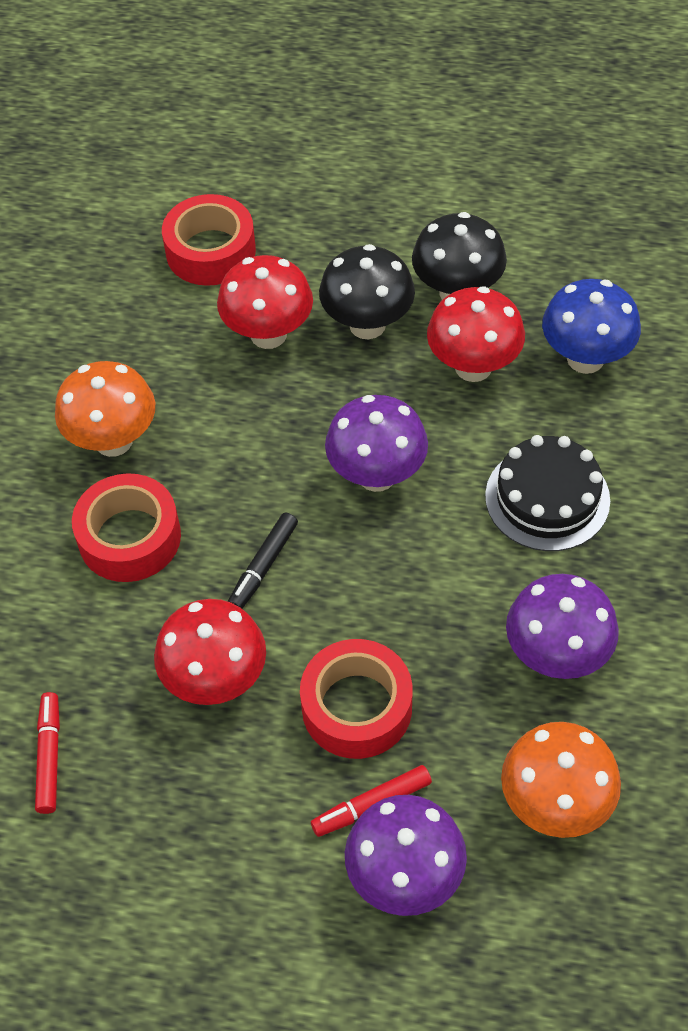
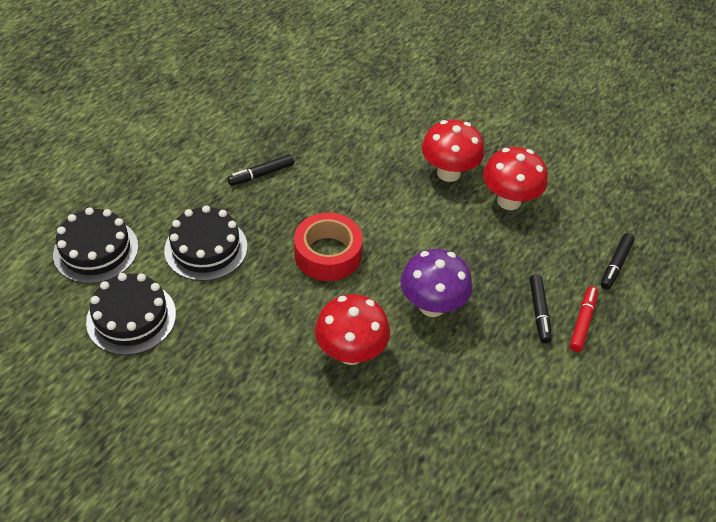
black cake: 1 -> 3
black marker: 1 -> 3
black mushroom: 2 -> 0
blue mushroom: 1 -> 0
orange mushroom: 2 -> 0
purple mushroom: 3 -> 1
red marker: 2 -> 1
red tape: 3 -> 1

